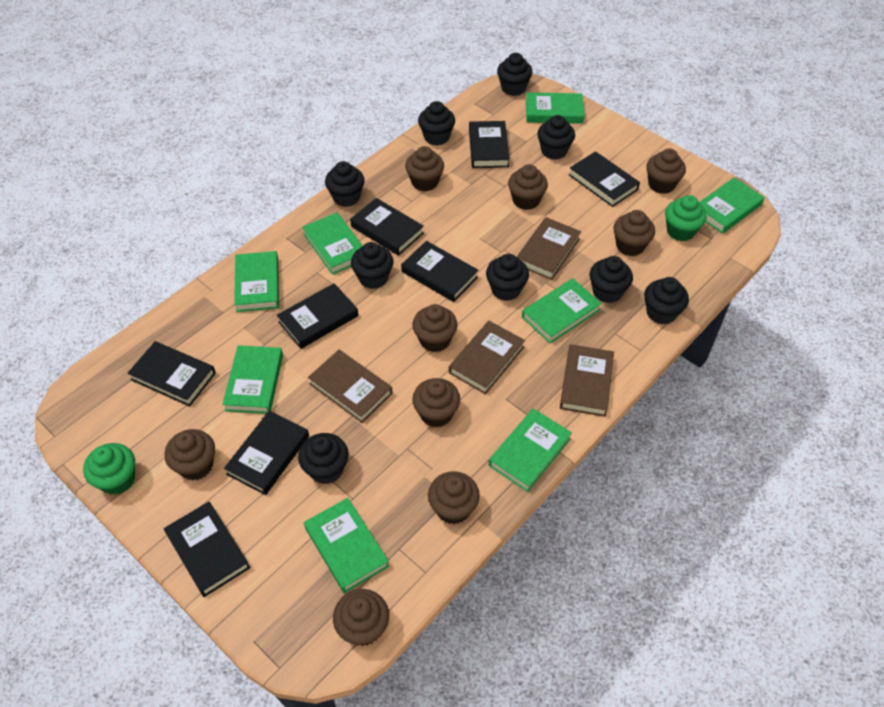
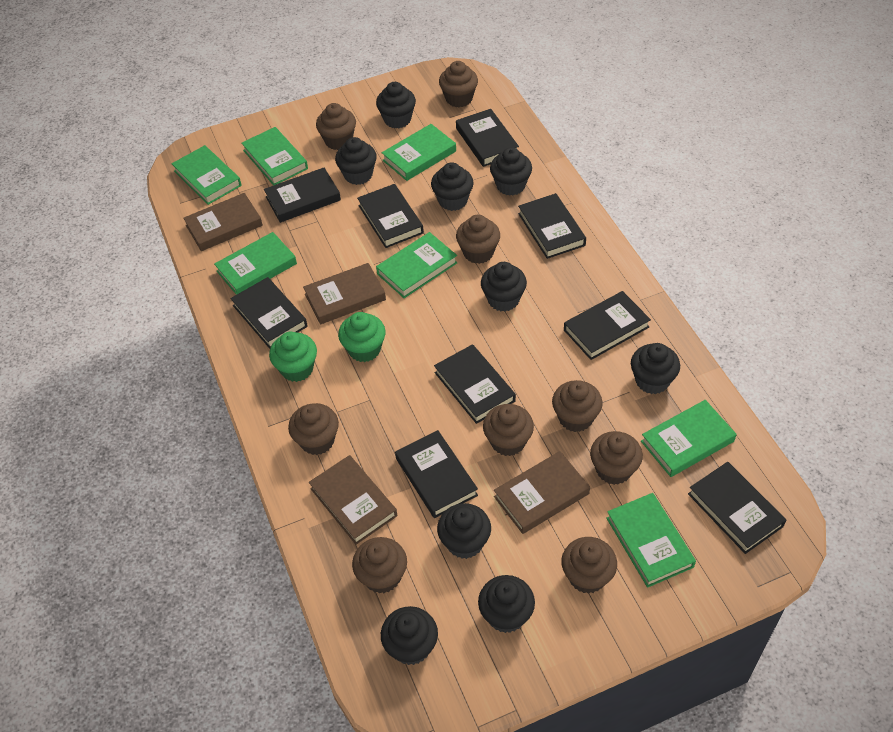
black book: 8 -> 9
green book: 8 -> 7

